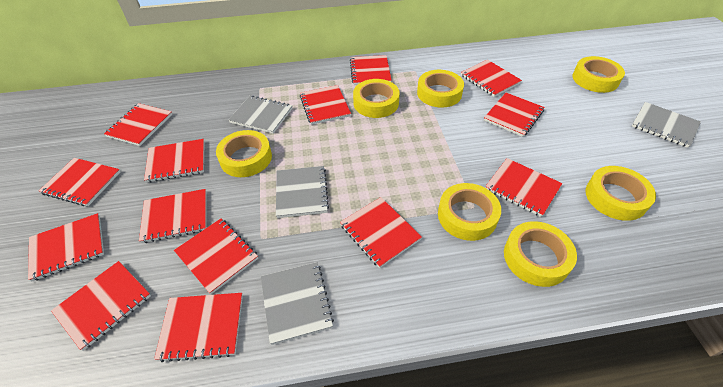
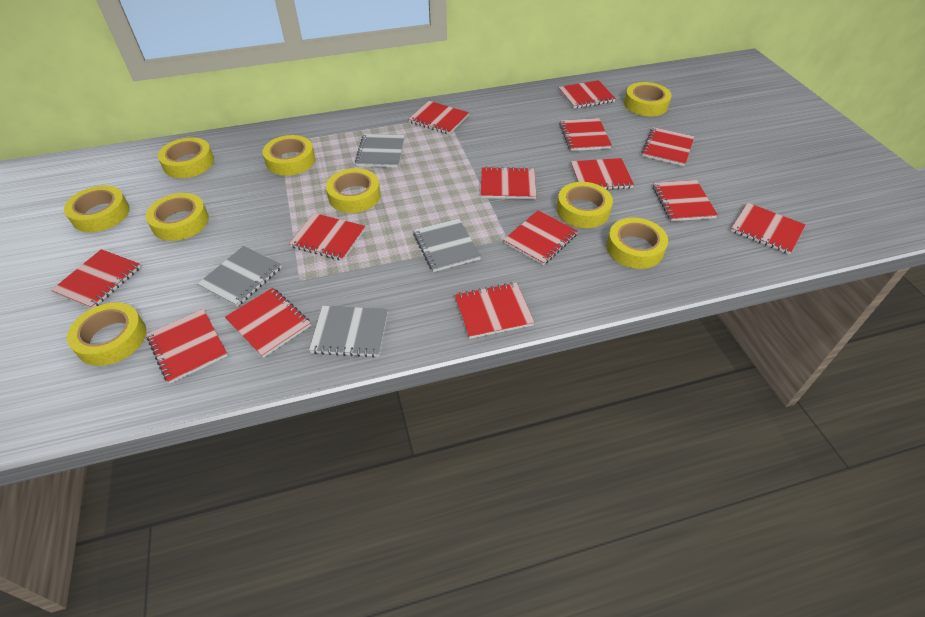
yellow tape: 7 -> 9

